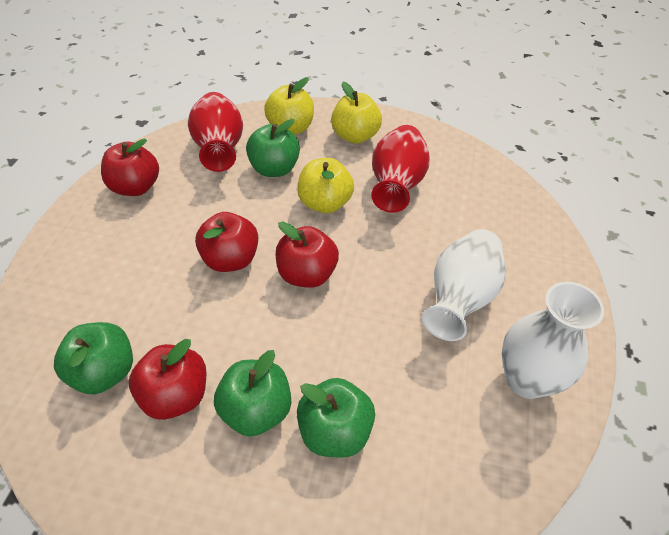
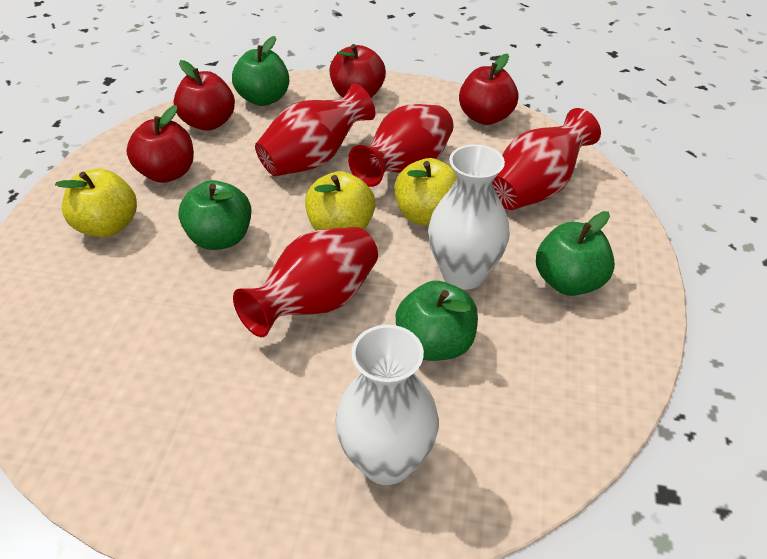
red vase: 2 -> 4

